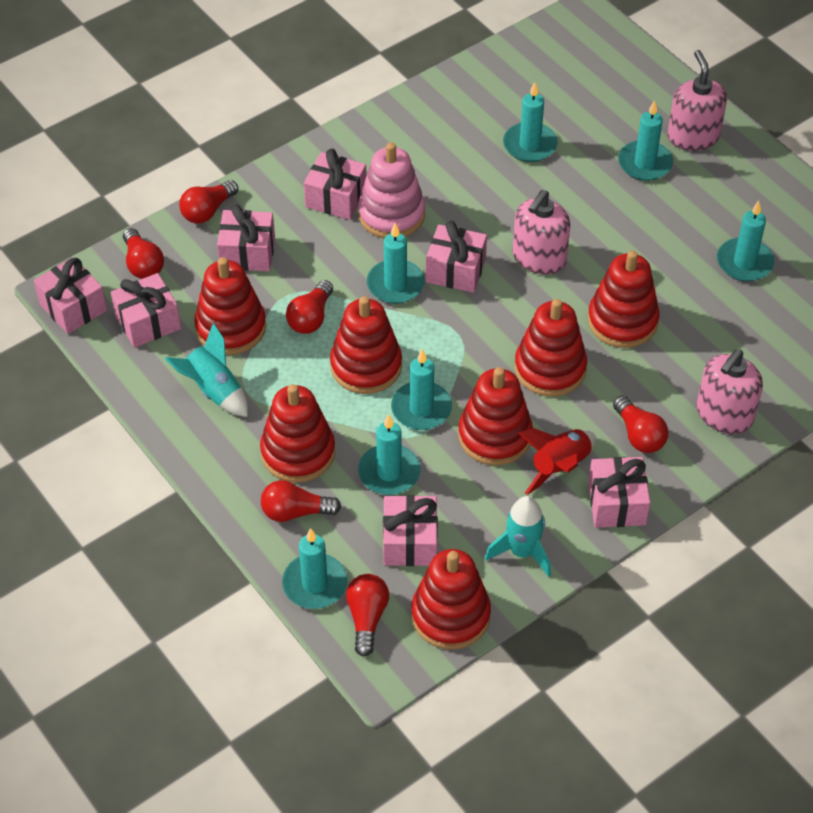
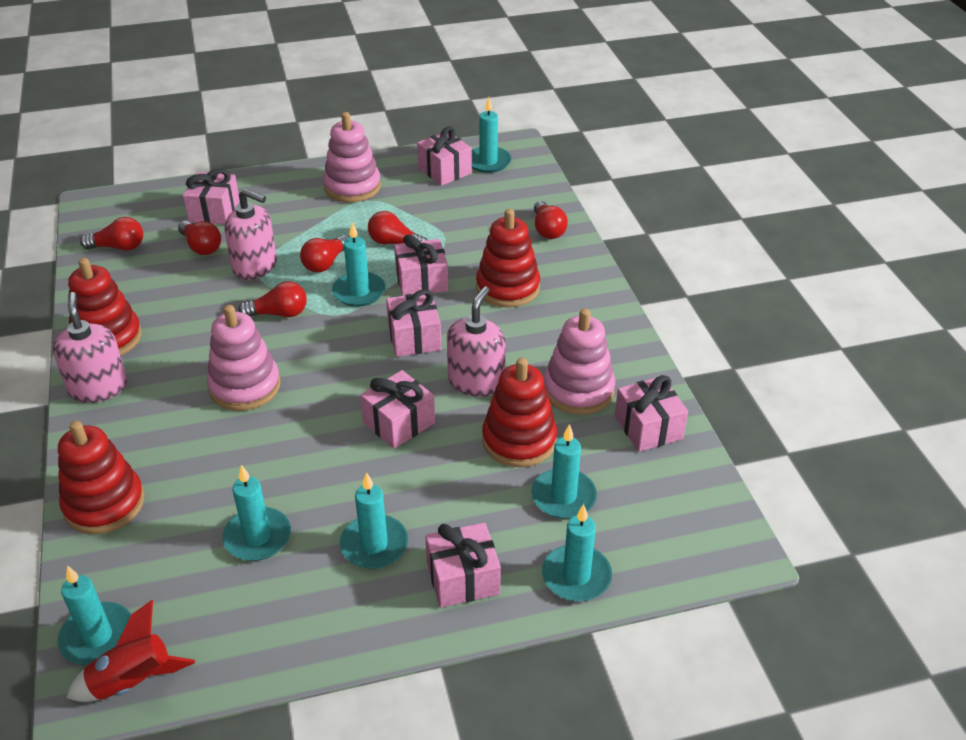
pink stacking toy: 1 -> 3
red stacking toy: 7 -> 4
turquoise rocket: 2 -> 0

